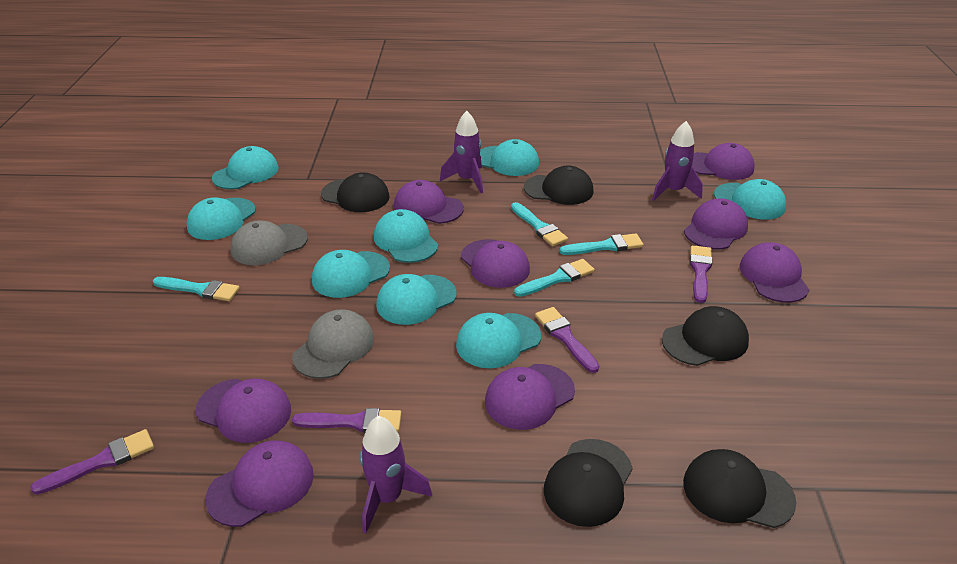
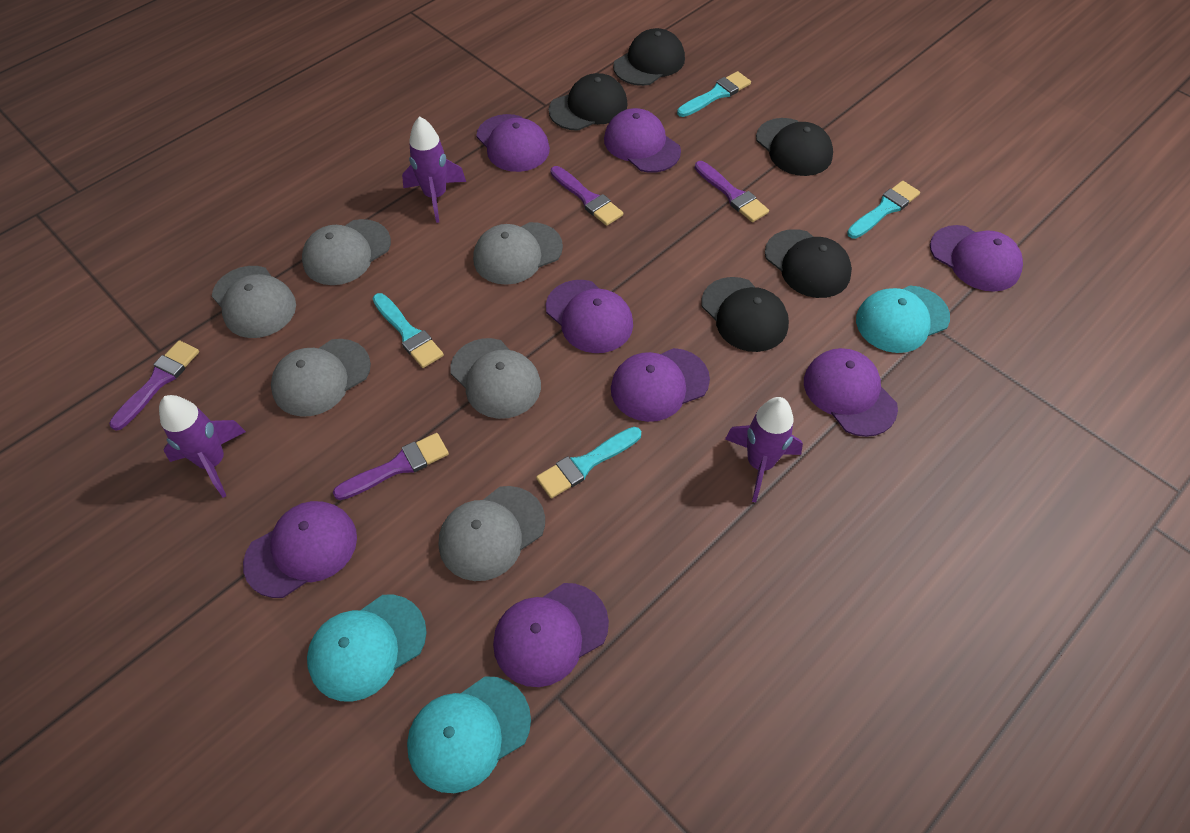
grey cap: 2 -> 6
turquoise cap: 8 -> 3

